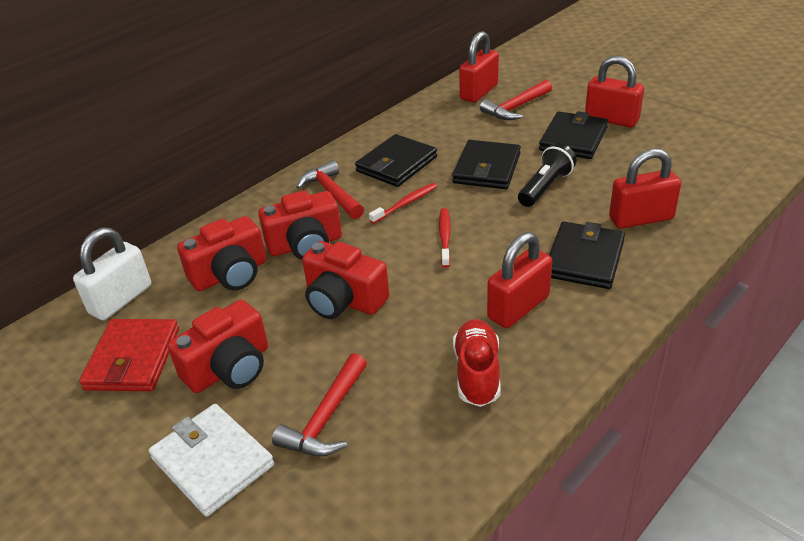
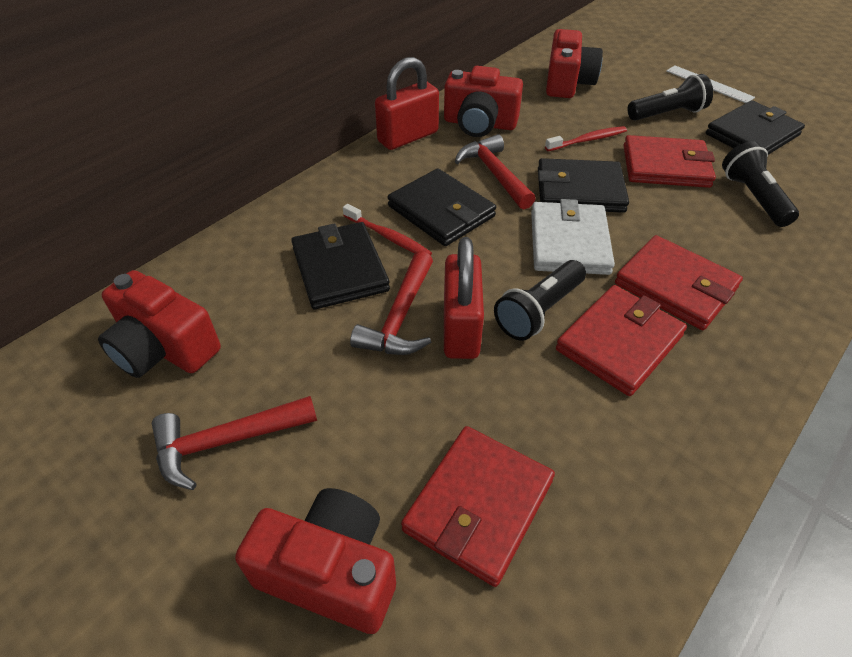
black flashlight: 1 -> 3
red padlock: 4 -> 2
red shoe: 1 -> 0
red wallet: 1 -> 4
white padlock: 1 -> 0
white ruler: 0 -> 1

